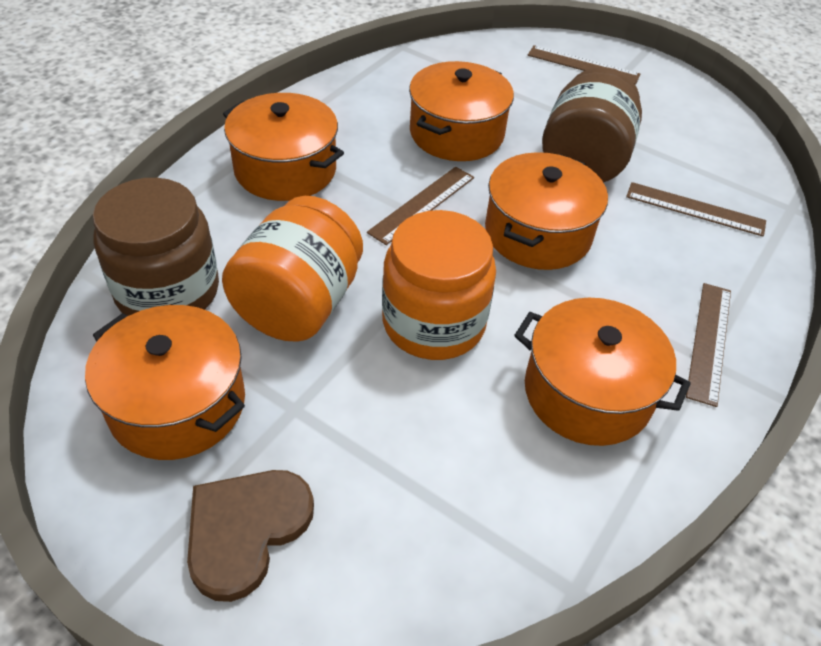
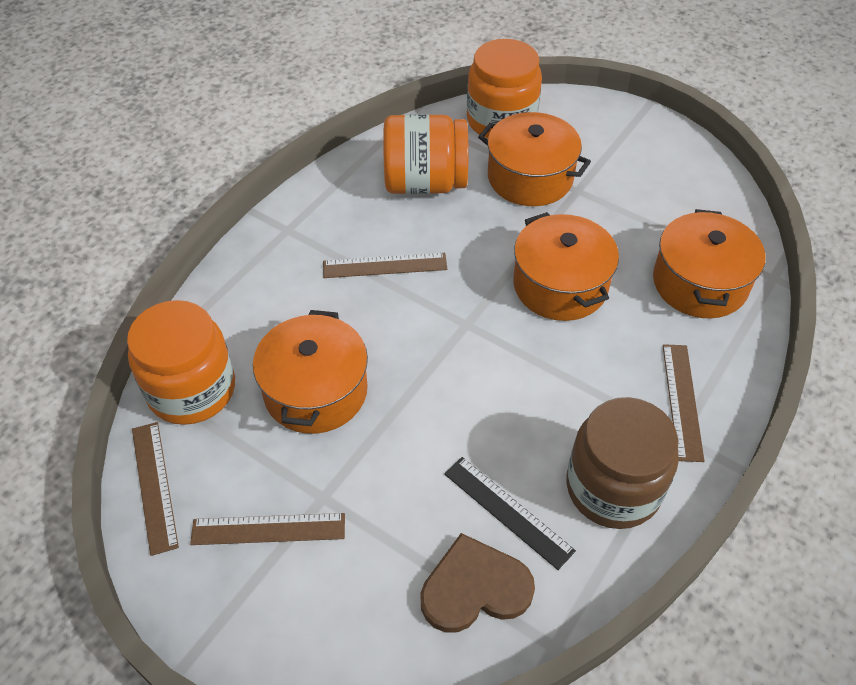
black ruler: 0 -> 1
brown jar: 2 -> 1
orange jar: 2 -> 3
orange pot: 5 -> 4

